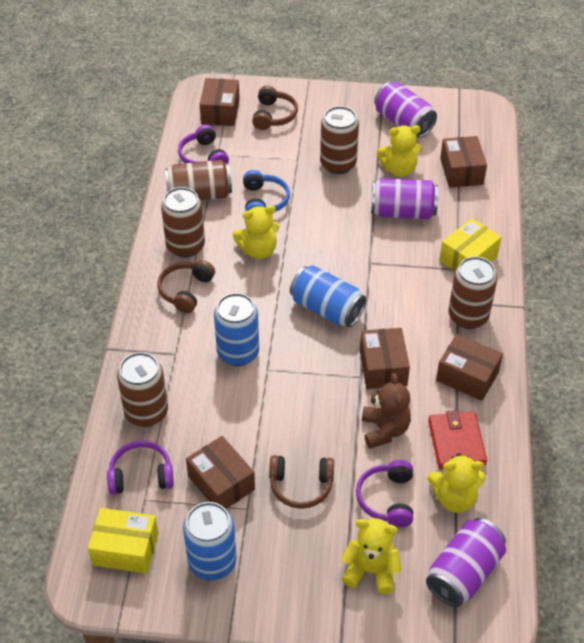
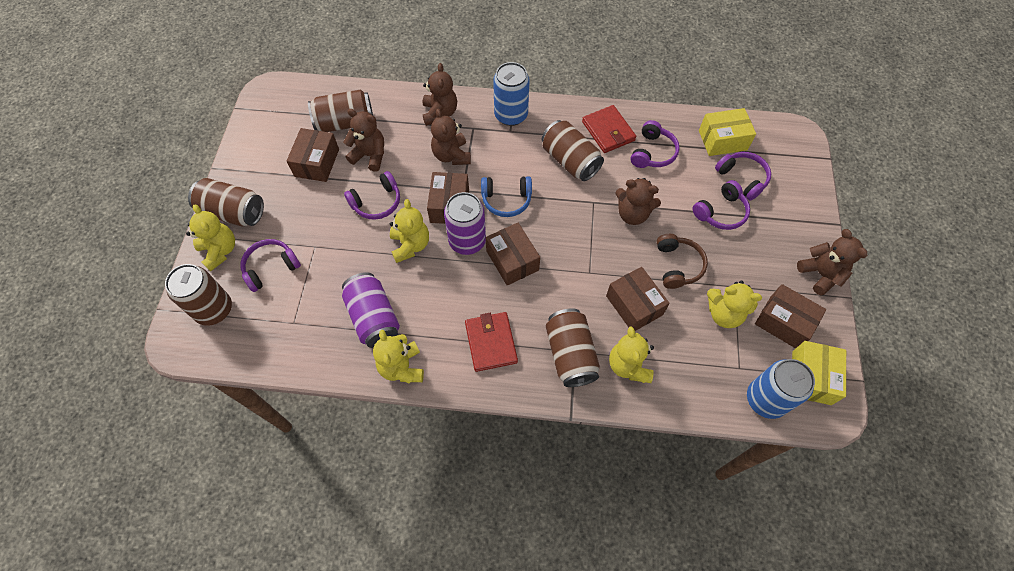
blue can: 3 -> 2
brown headphones: 3 -> 1
brown teddy bear: 1 -> 5
purple can: 3 -> 2
purple headphones: 3 -> 5
red wallet: 1 -> 2
yellow teddy bear: 4 -> 5

